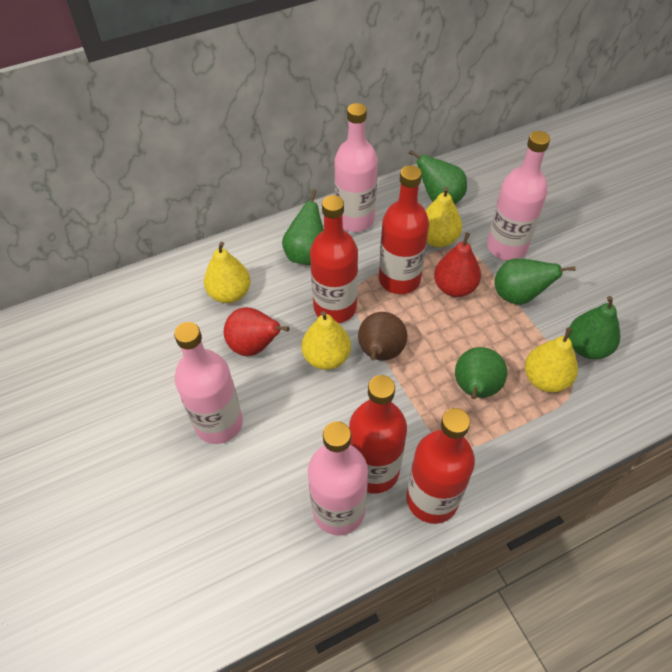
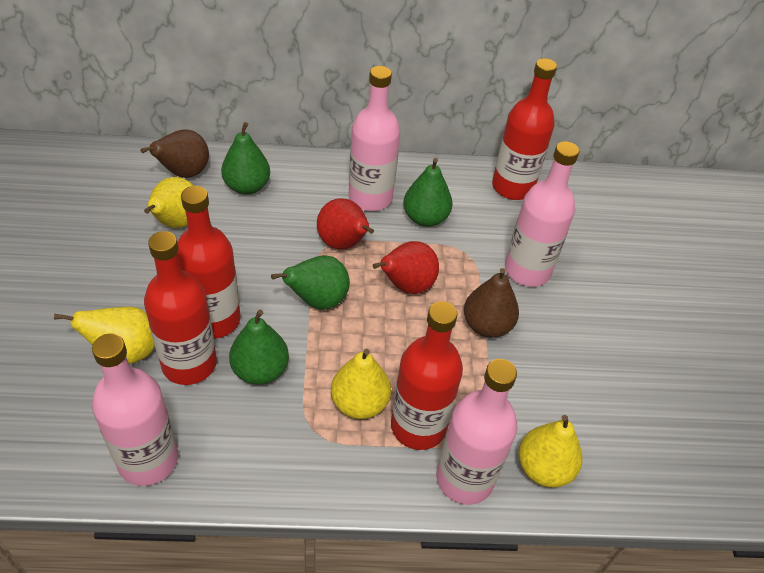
brown pear: 1 -> 2
green pear: 5 -> 4

